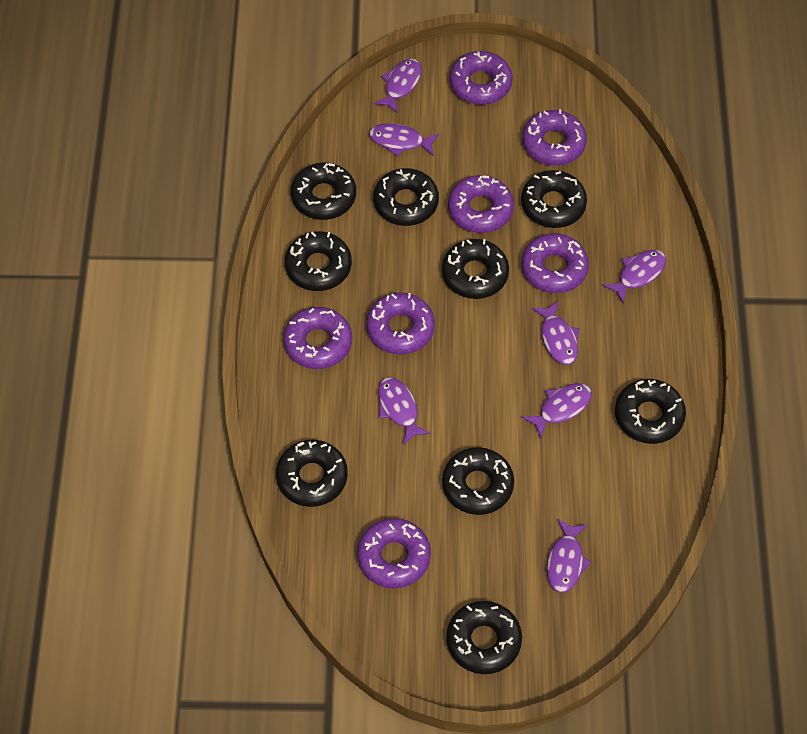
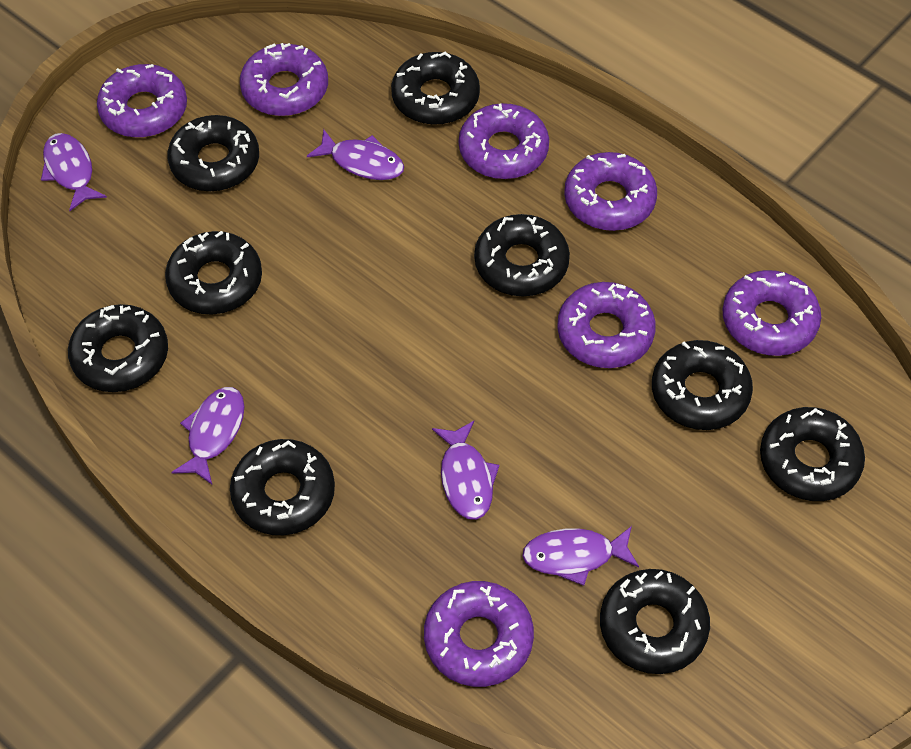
purple fish: 7 -> 5

